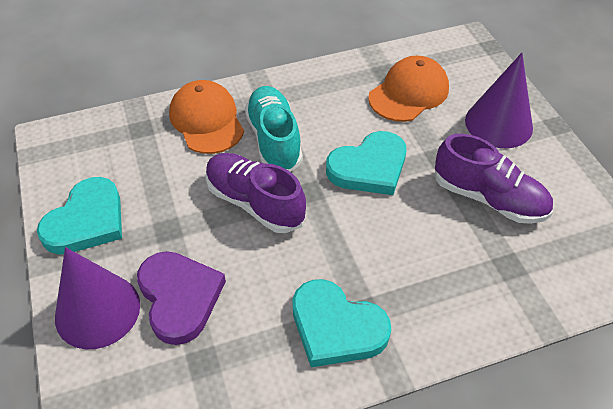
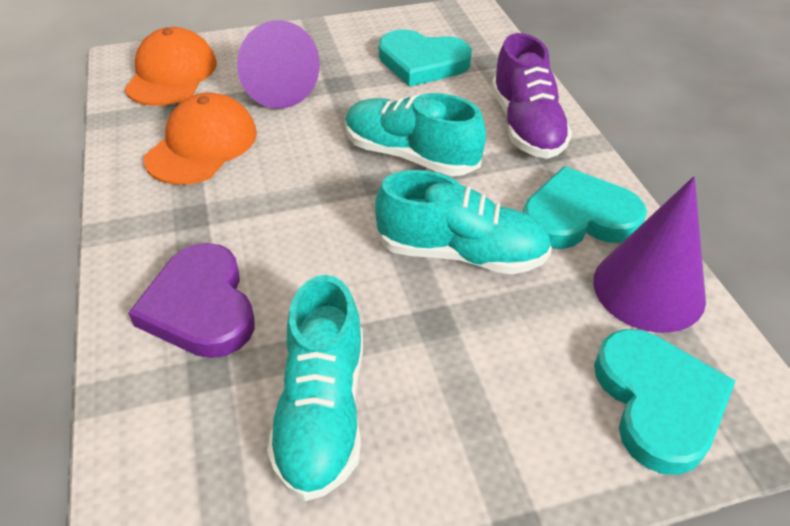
purple shoe: 2 -> 1
turquoise shoe: 1 -> 3

